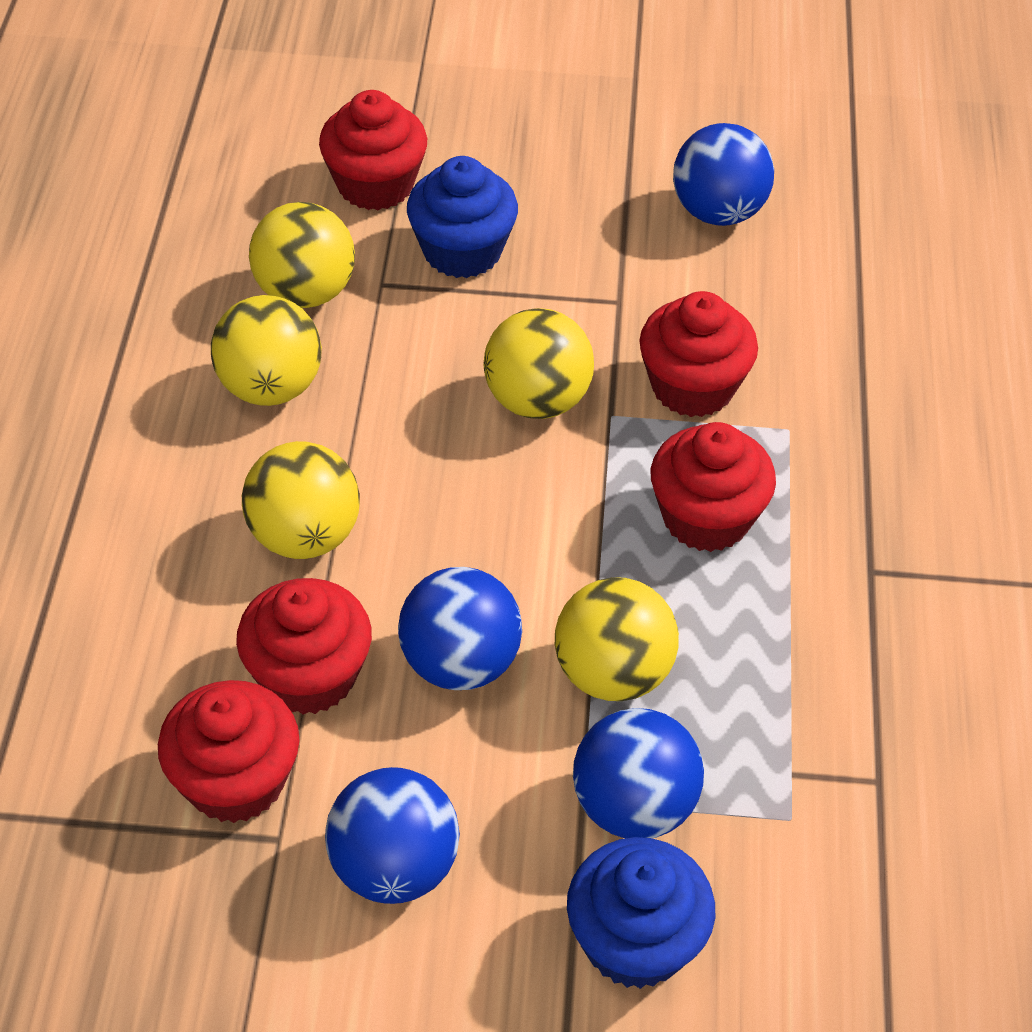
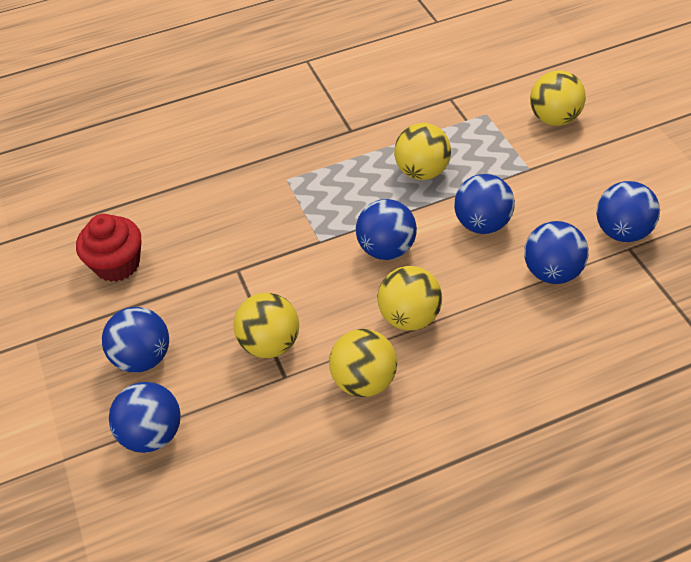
blue ball: 4 -> 6
blue cupcake: 2 -> 0
red cupcake: 5 -> 1

